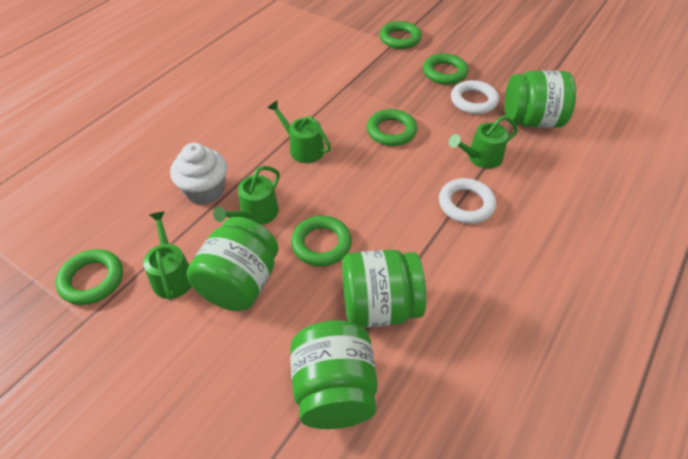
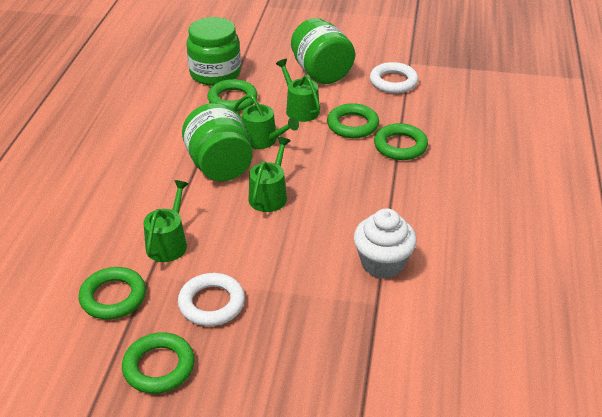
green jar: 4 -> 3

